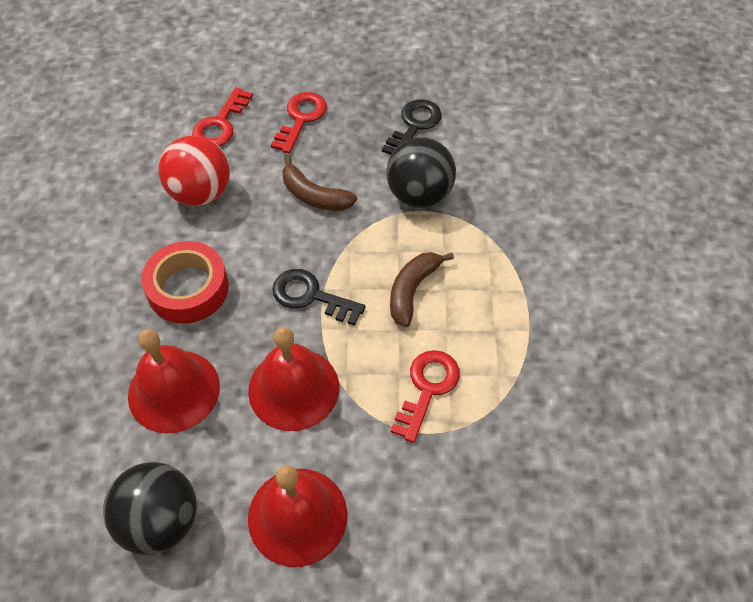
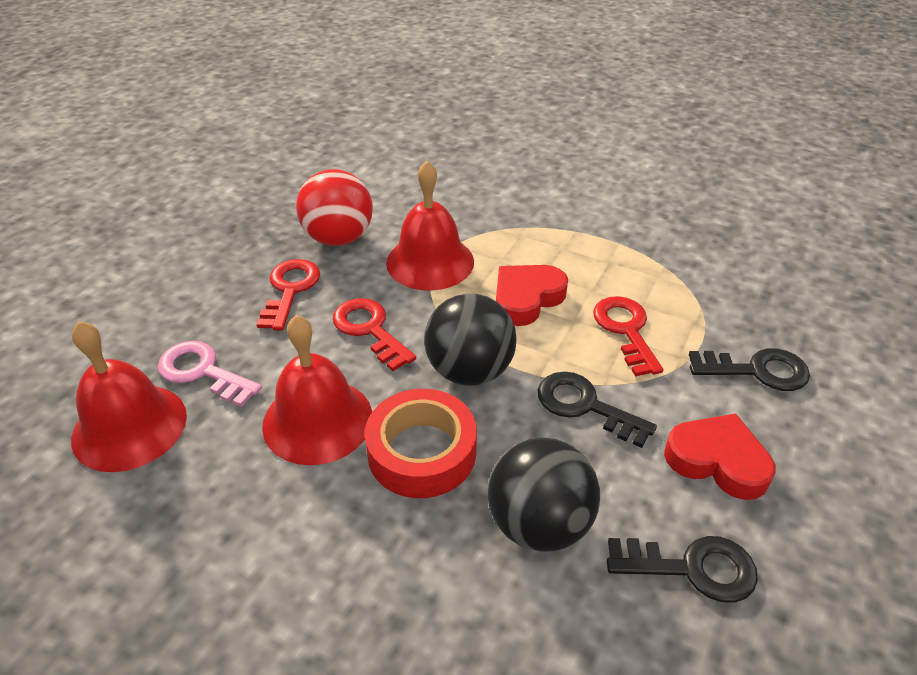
black key: 2 -> 3
brown banana: 2 -> 0
pink key: 0 -> 1
red heart: 0 -> 2

